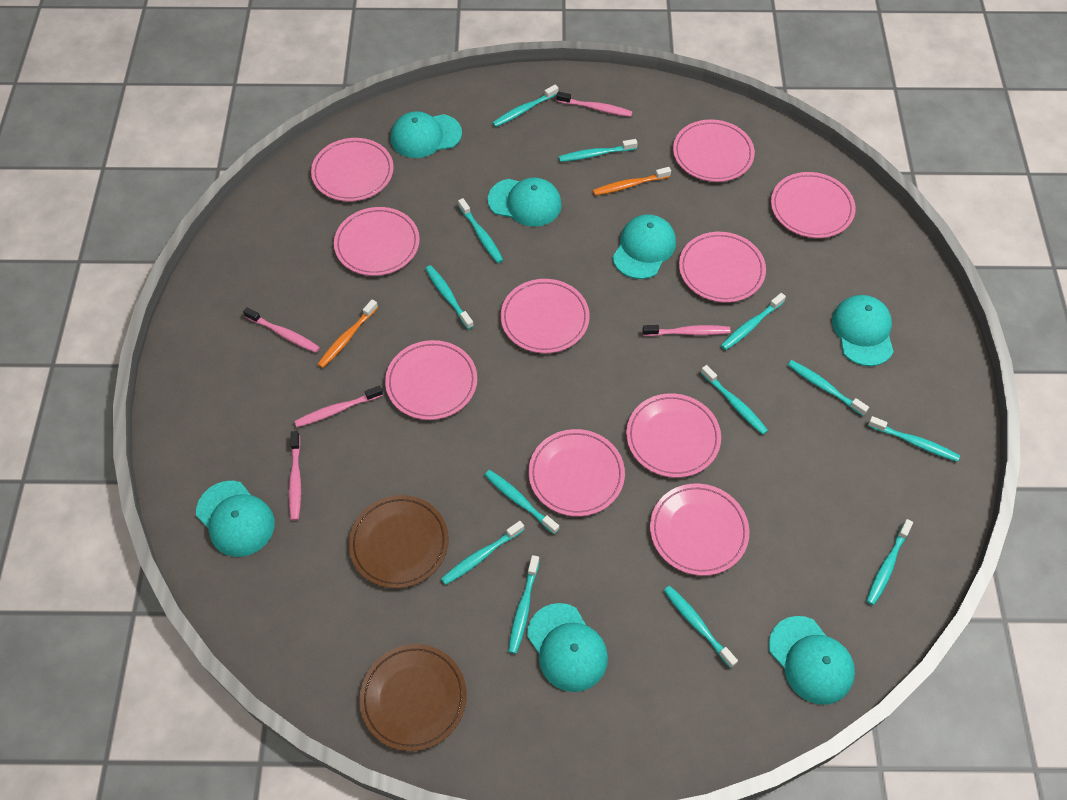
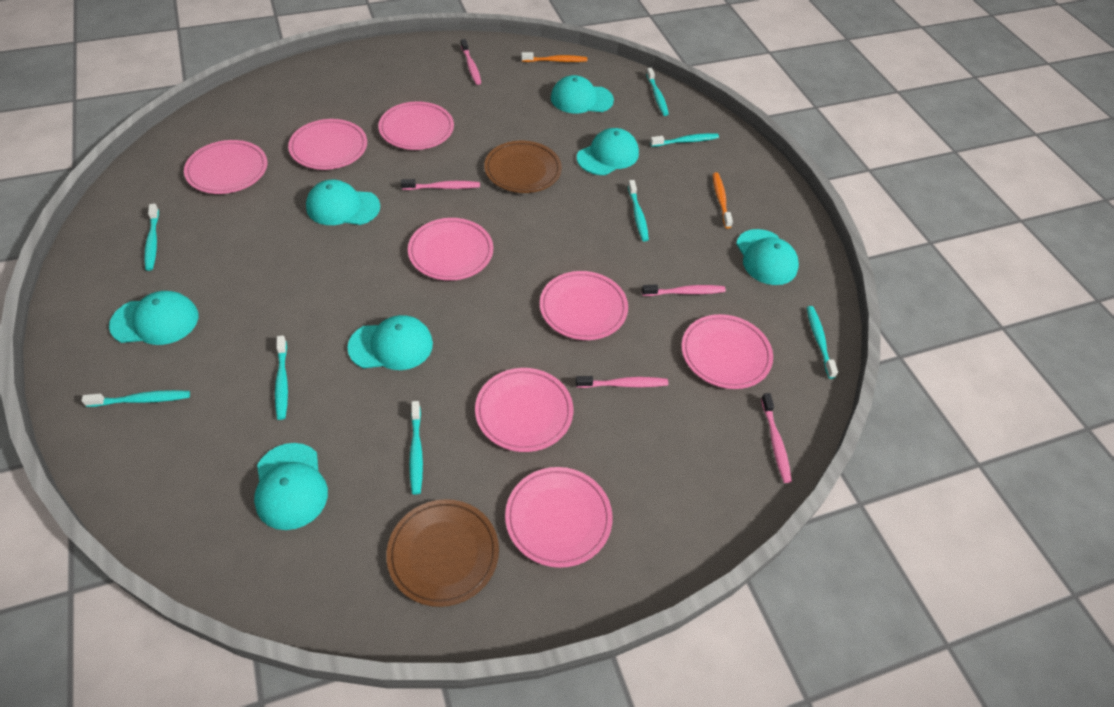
pink plate: 10 -> 8
turquoise toothbrush: 13 -> 8

